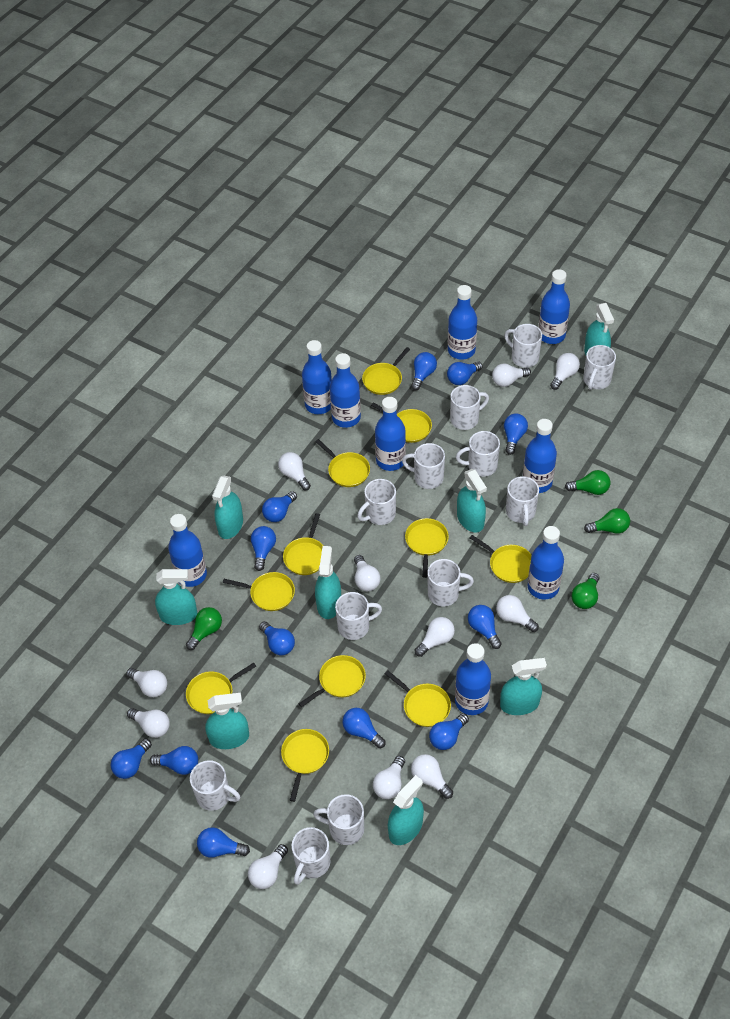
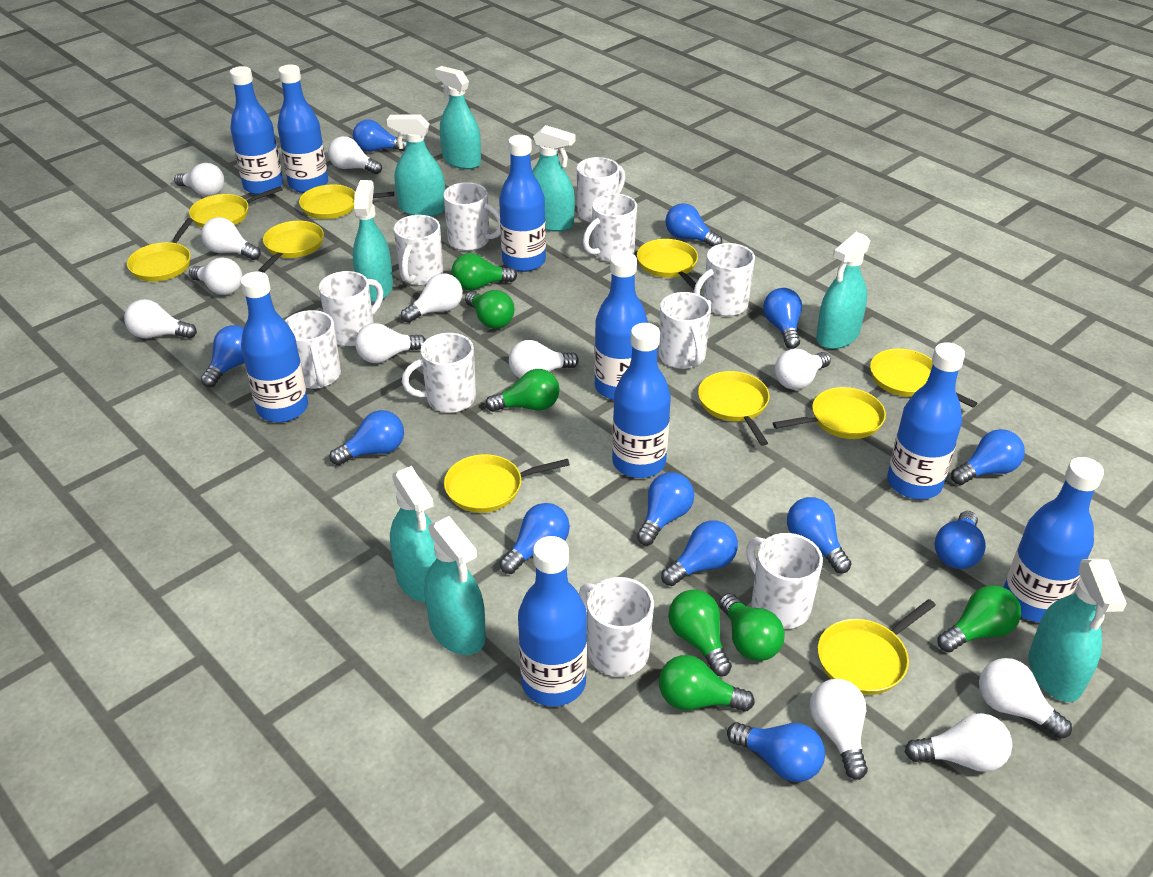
green light bulb: 4 -> 7
white light bulb: 11 -> 12
white mug: 12 -> 11
yellow pan: 11 -> 10

